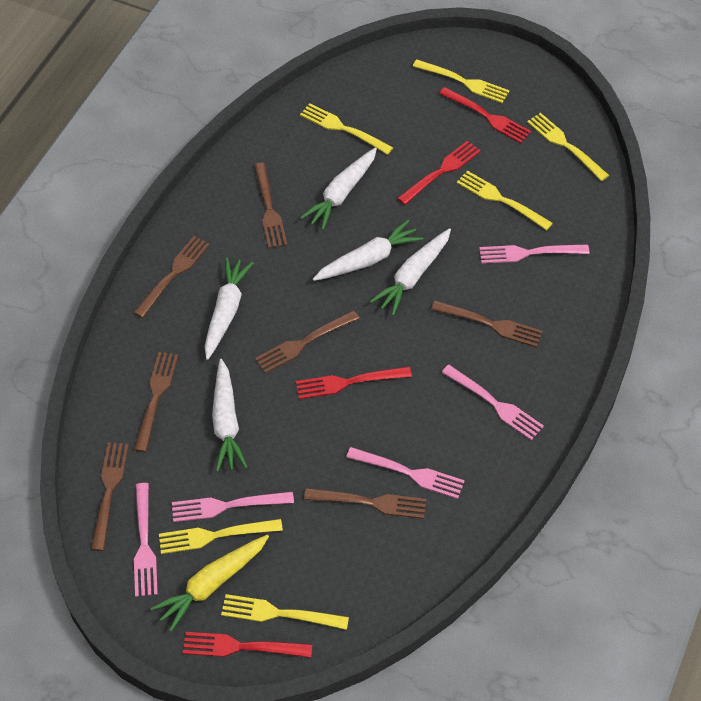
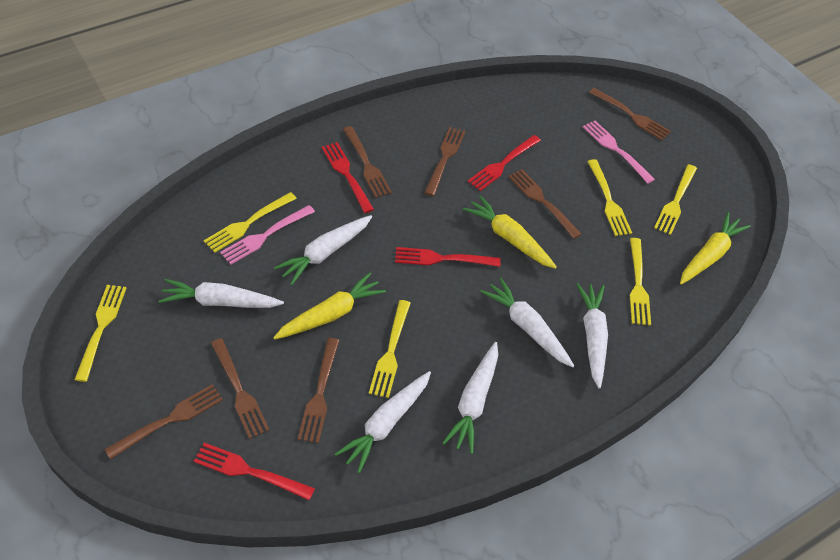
pink fork: 5 -> 2
white carrot: 5 -> 6
yellow carrot: 1 -> 3

